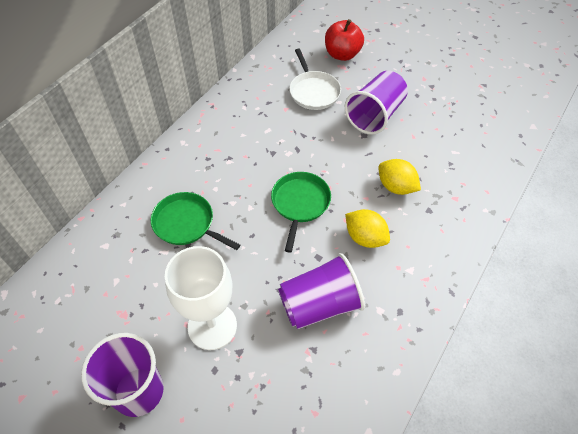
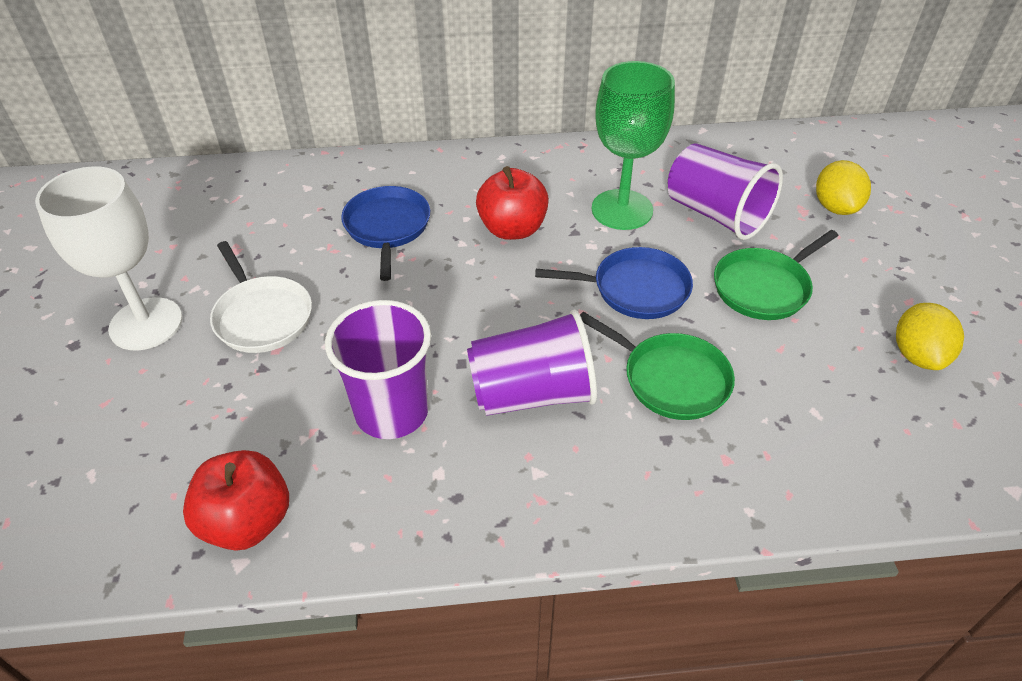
blue pan: 0 -> 2
green goblet: 0 -> 1
red apple: 1 -> 2

